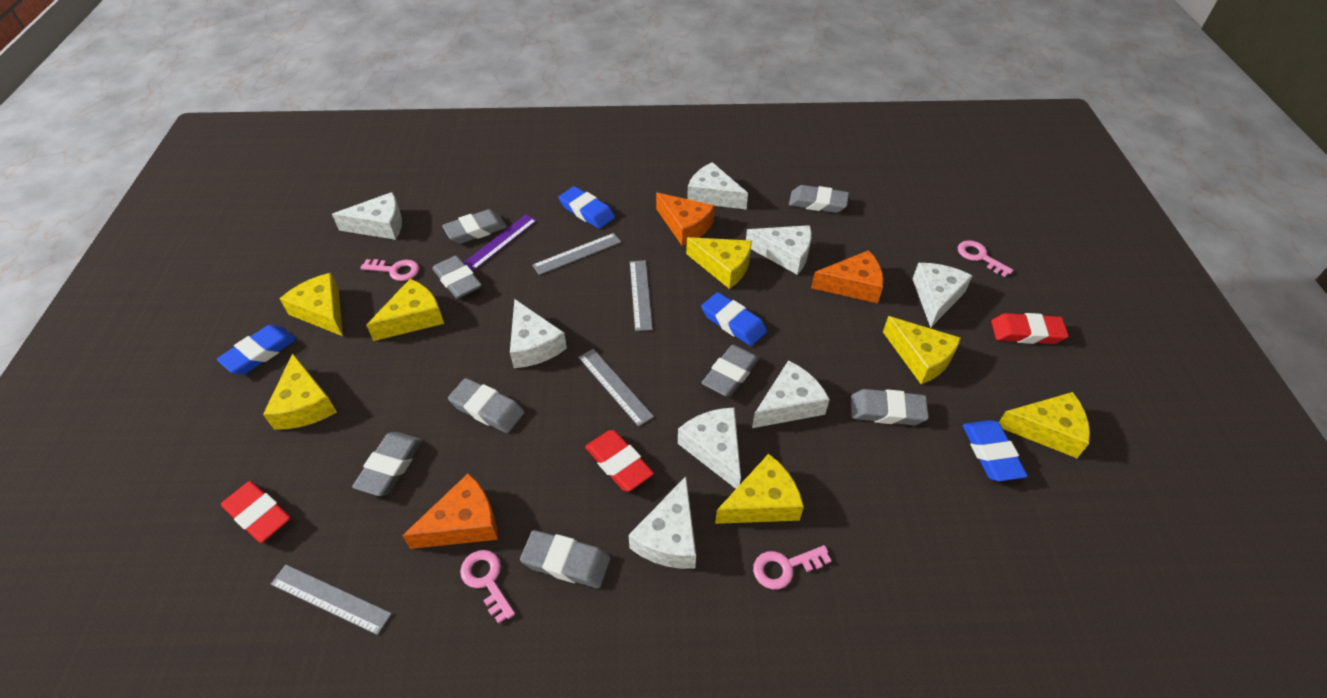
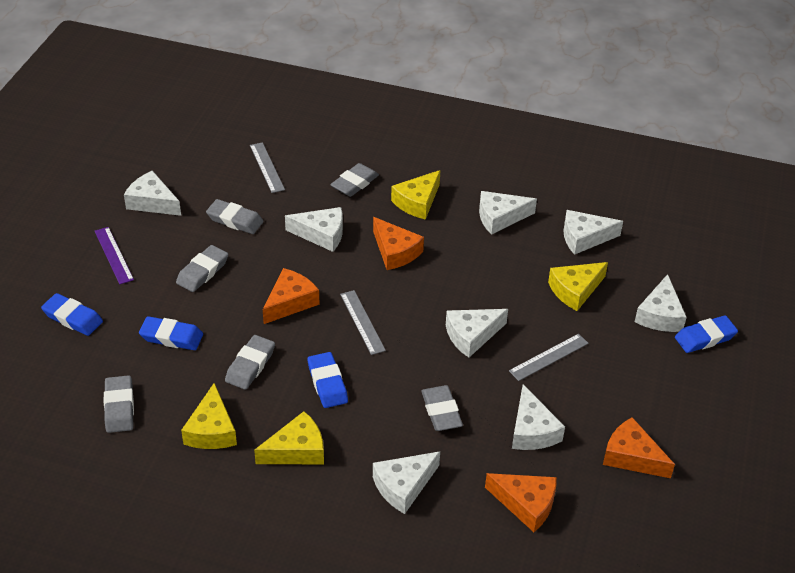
grey eraser: 8 -> 6
grey ruler: 4 -> 3
orange cheese: 3 -> 4
pink key: 4 -> 0
red eraser: 3 -> 0
yellow cheese: 7 -> 4

